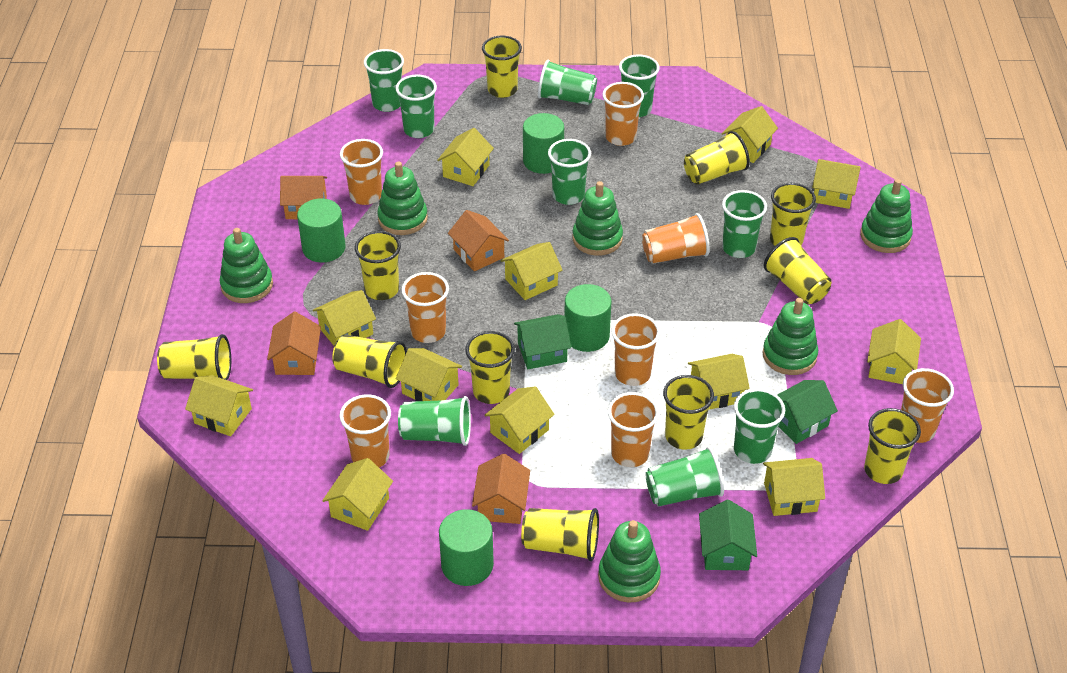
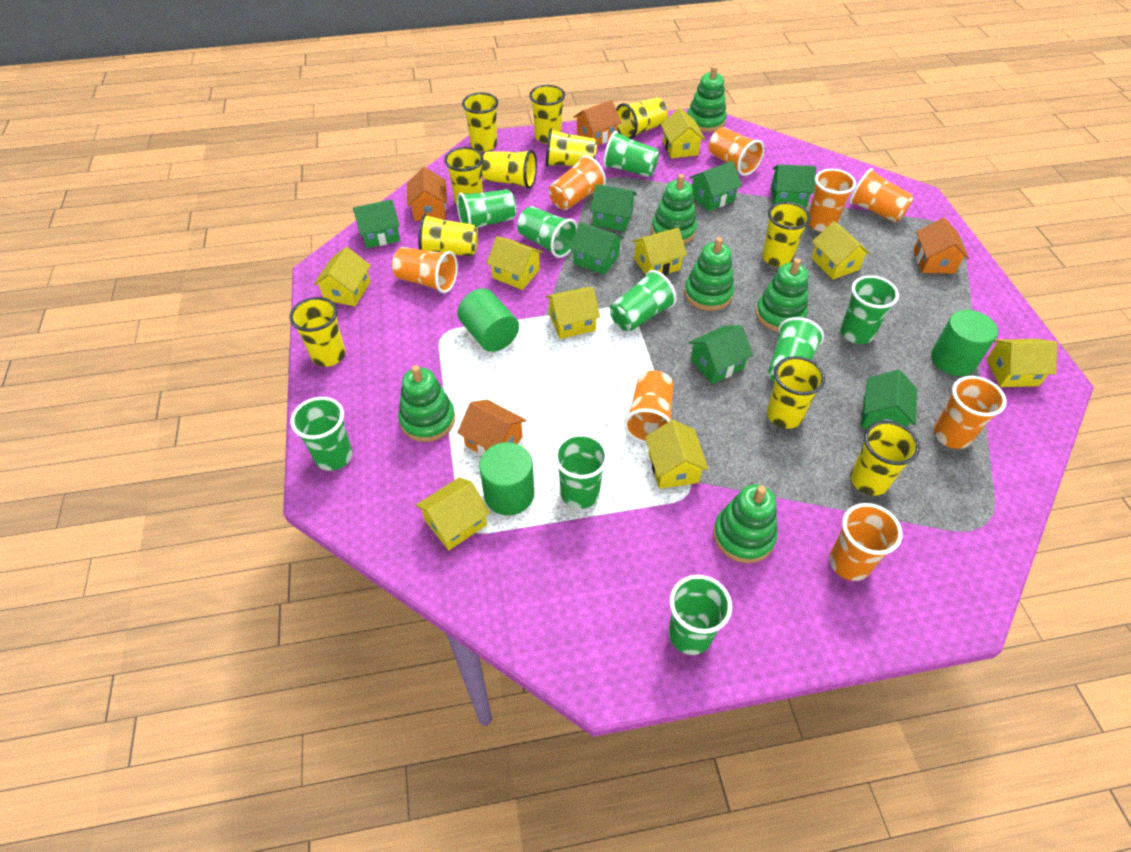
green cylinder: 4 -> 3
green house: 3 -> 7
yellow house: 12 -> 9

